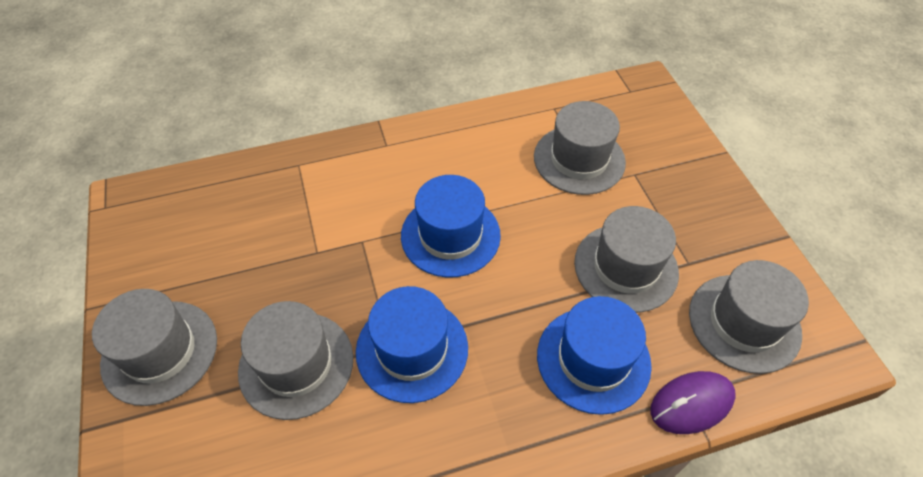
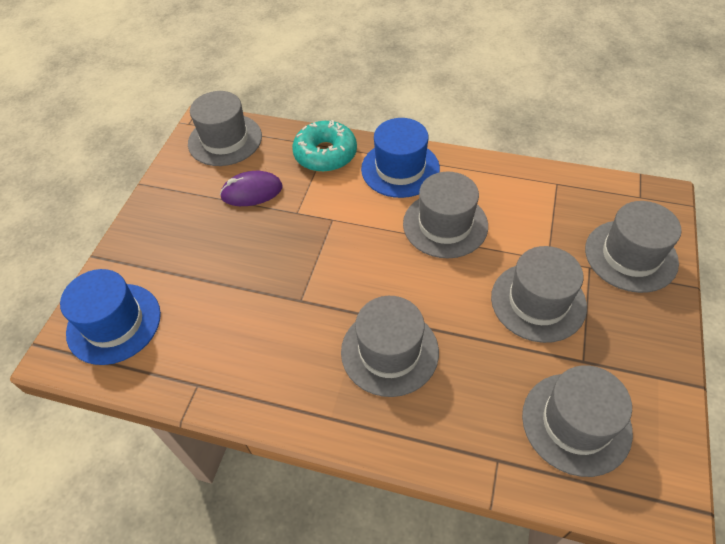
blue hat: 3 -> 2
grey hat: 5 -> 6
turquoise donut: 0 -> 1

